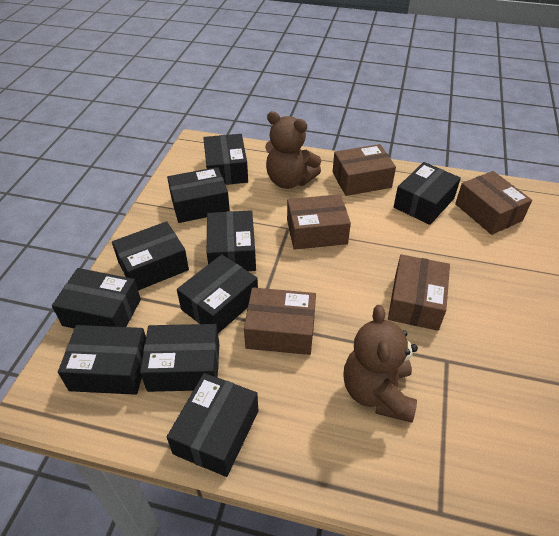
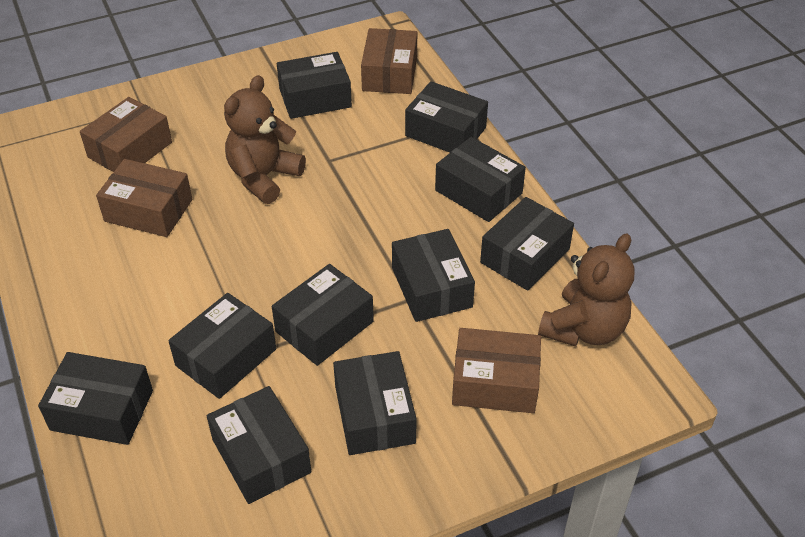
brown box: 5 -> 4

